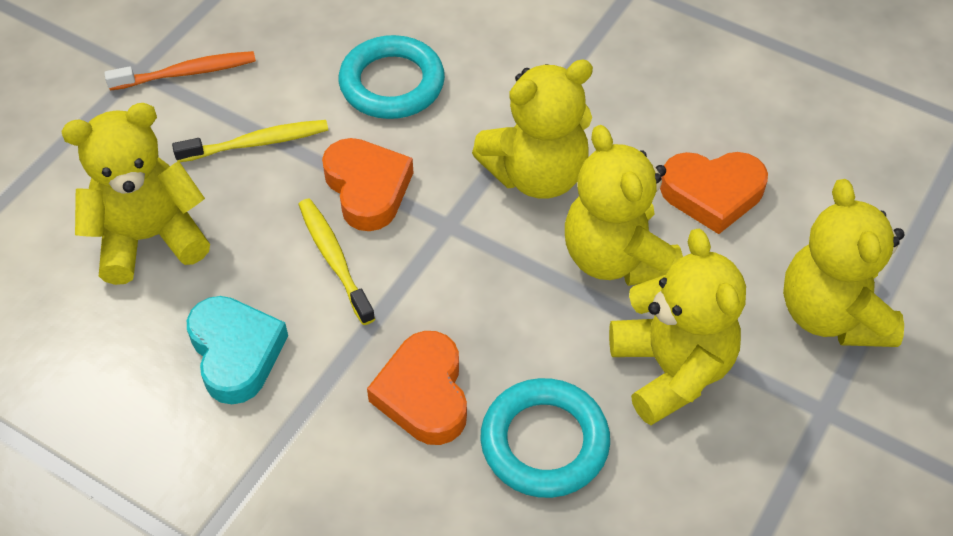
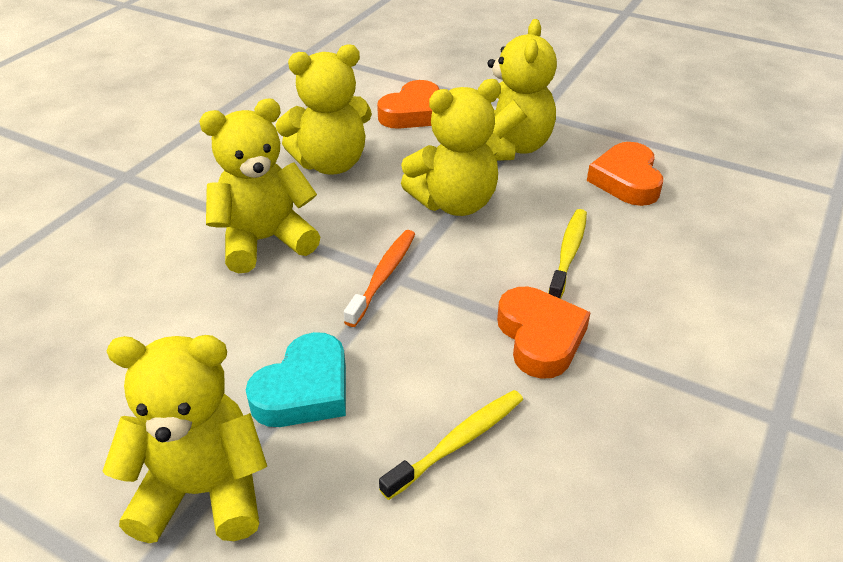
turquoise ring: 2 -> 0

